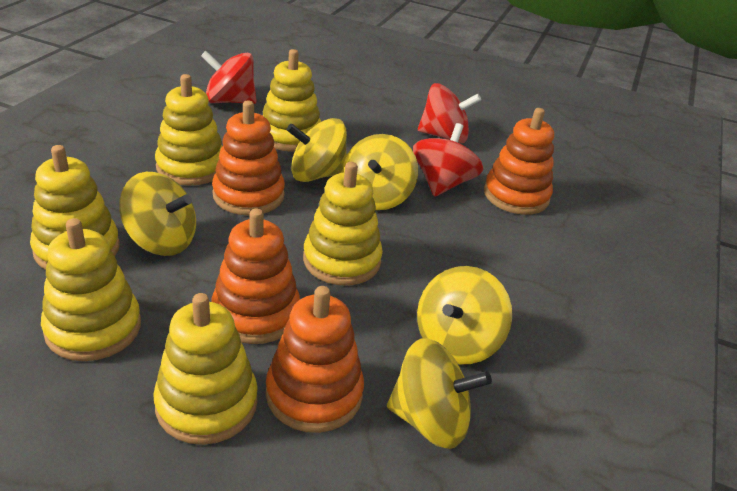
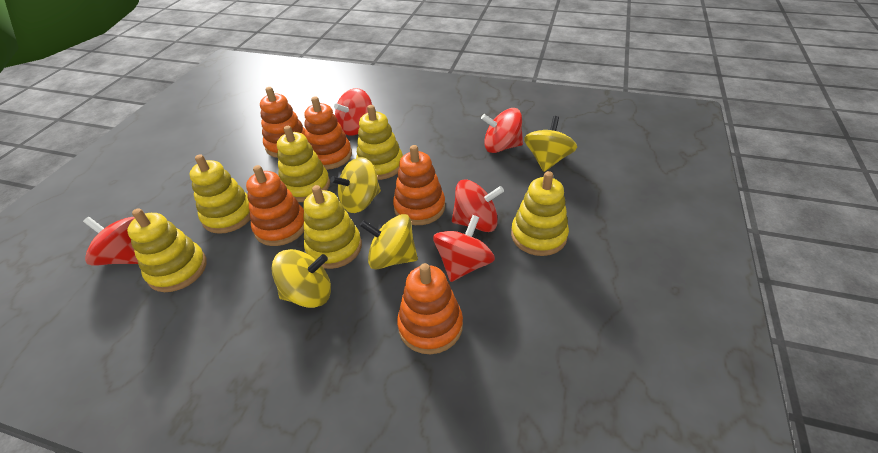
orange stacking toy: 4 -> 5
red spinning top: 3 -> 5
yellow spinning top: 5 -> 4

